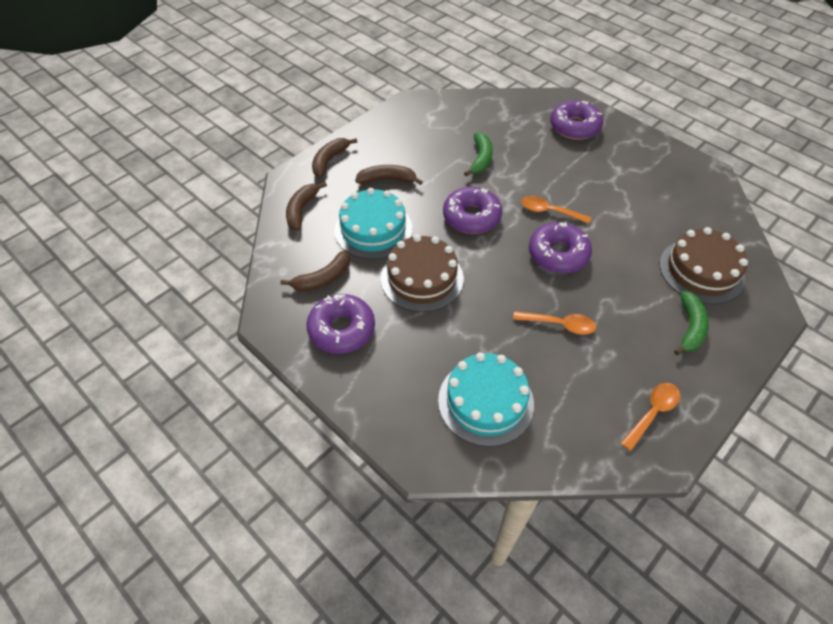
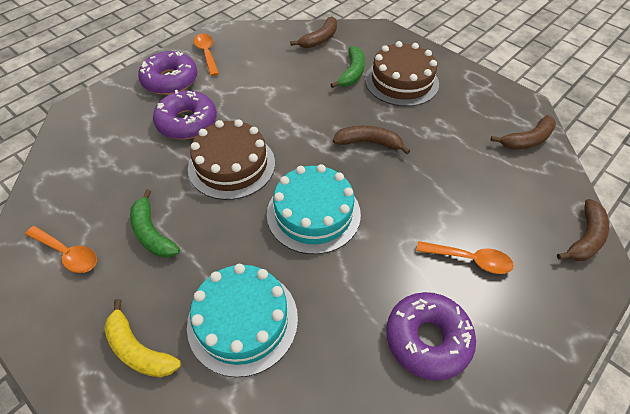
purple donut: 4 -> 3
yellow banana: 0 -> 1

